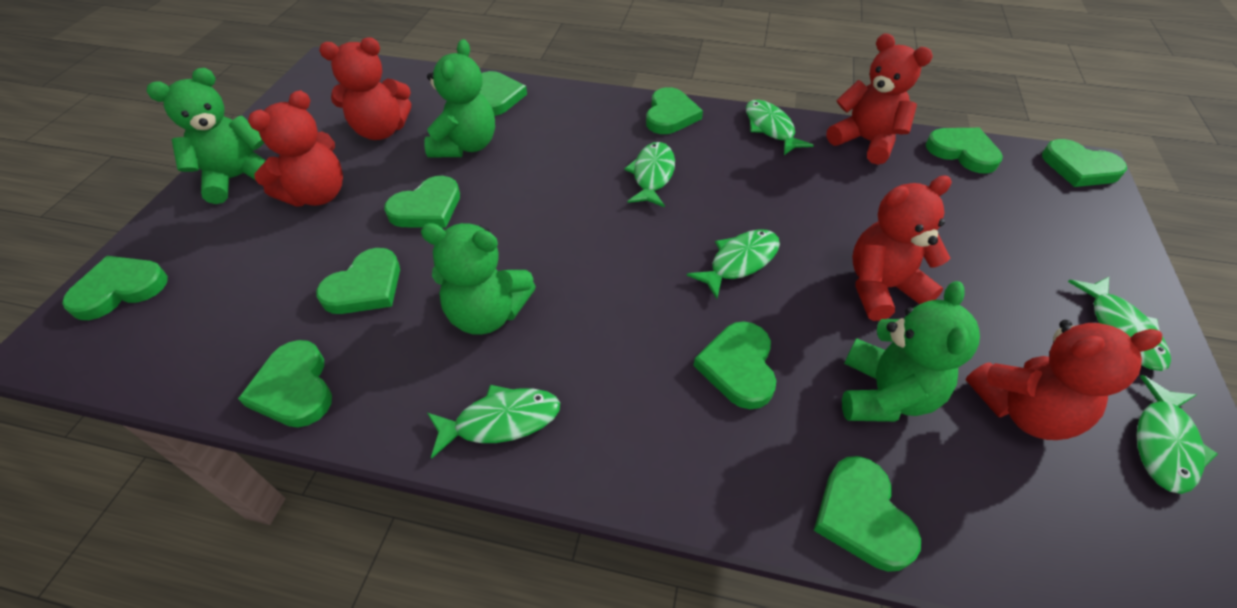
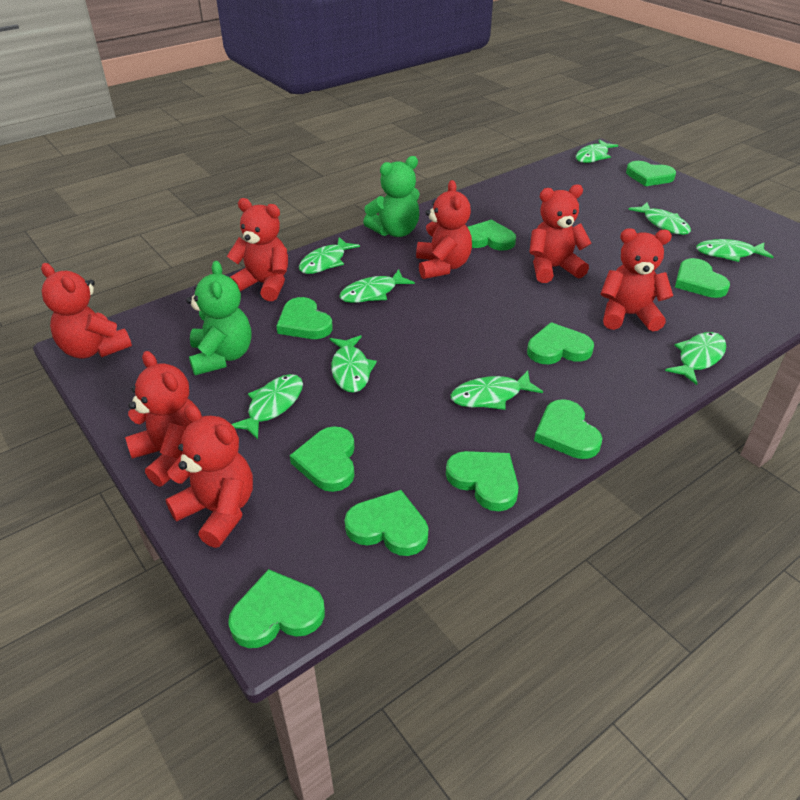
green fish: 6 -> 9
green teddy bear: 4 -> 2
red teddy bear: 5 -> 7

